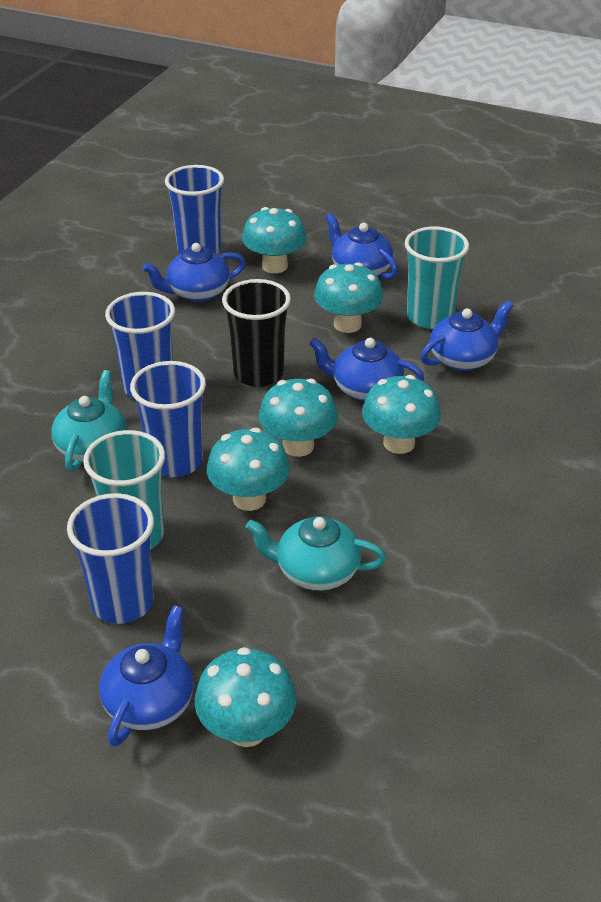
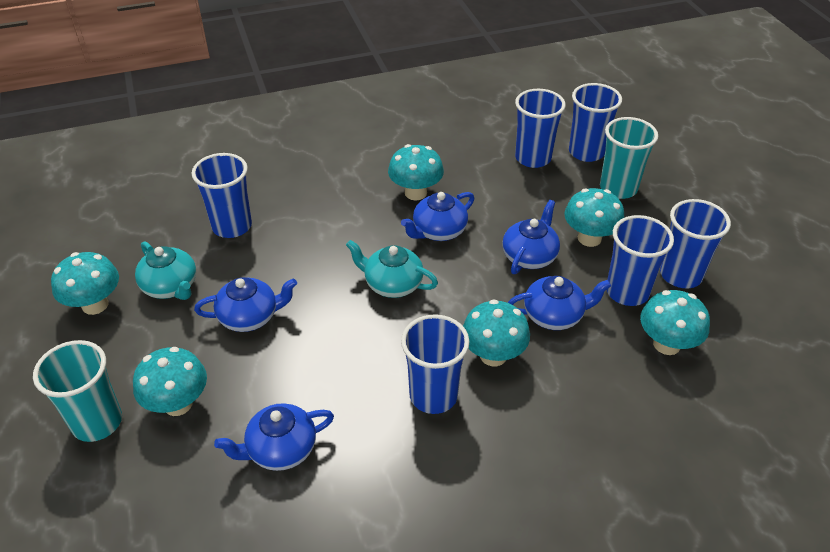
black cup: 1 -> 0
blue cup: 4 -> 6

